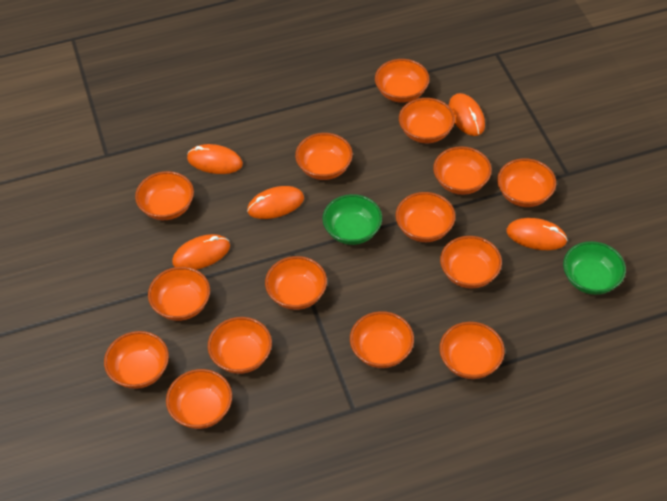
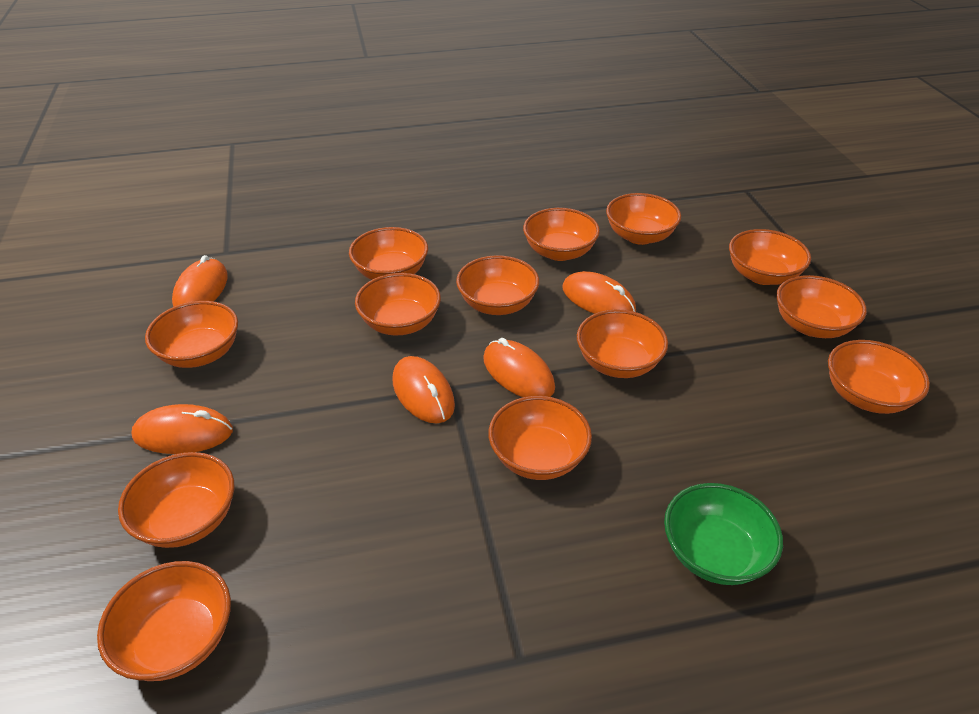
green bowl: 2 -> 1
orange bowl: 15 -> 13

